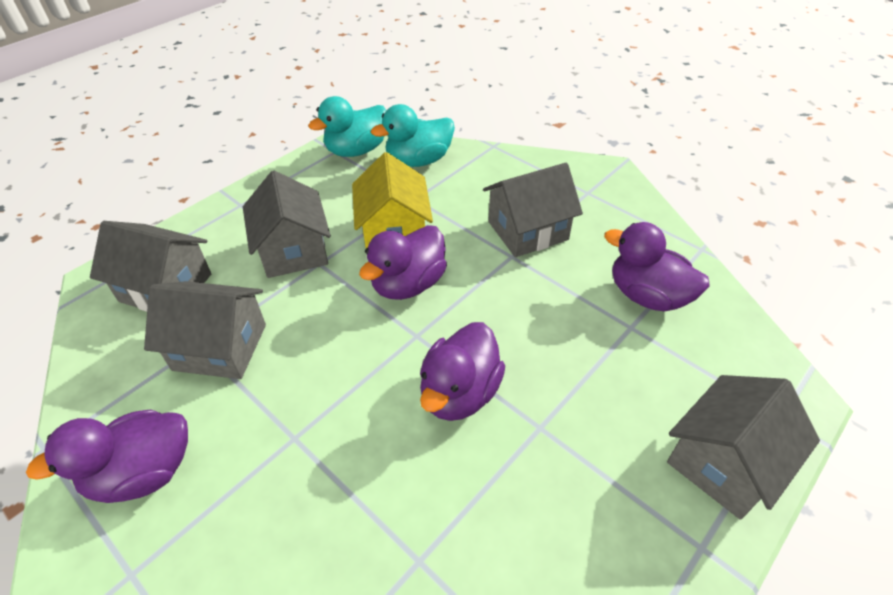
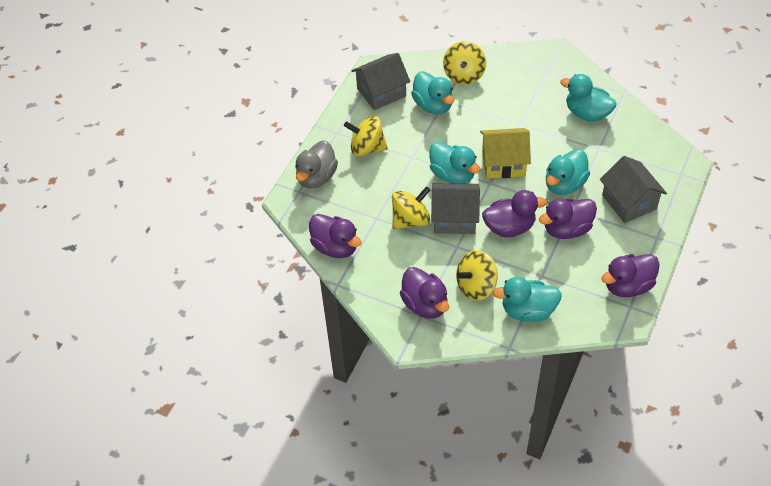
grey duck: 0 -> 1
grey house: 5 -> 3
purple duck: 4 -> 5
turquoise duck: 2 -> 5
yellow spinning top: 0 -> 4

